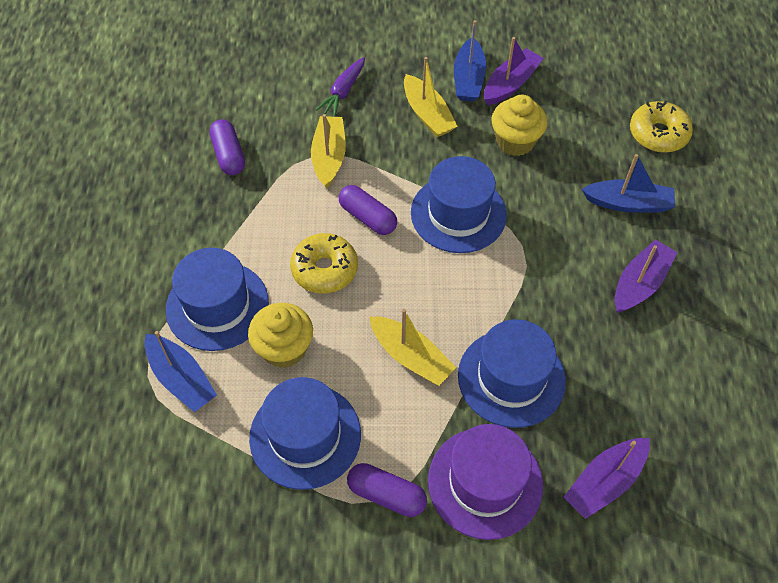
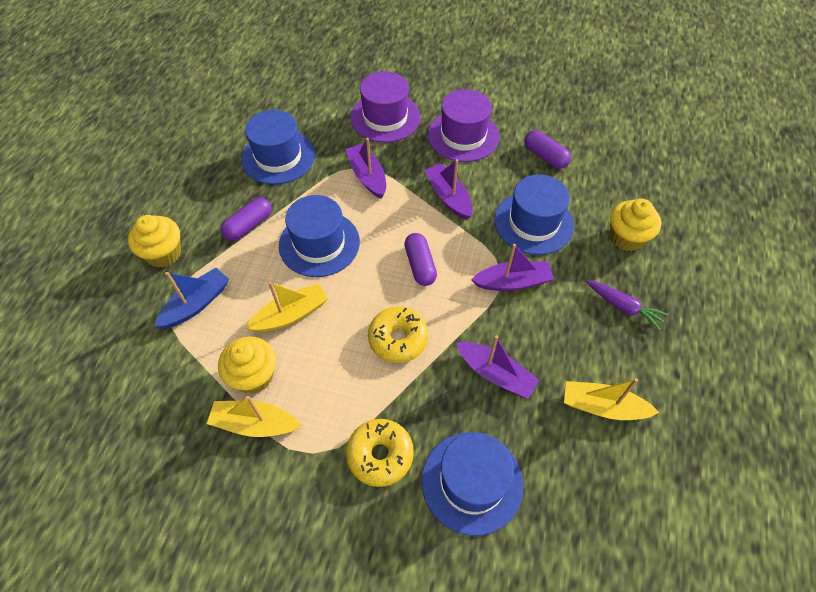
blue boat: 3 -> 1
purple boat: 3 -> 4
purple hat: 1 -> 2
yellow cupcake: 2 -> 3

